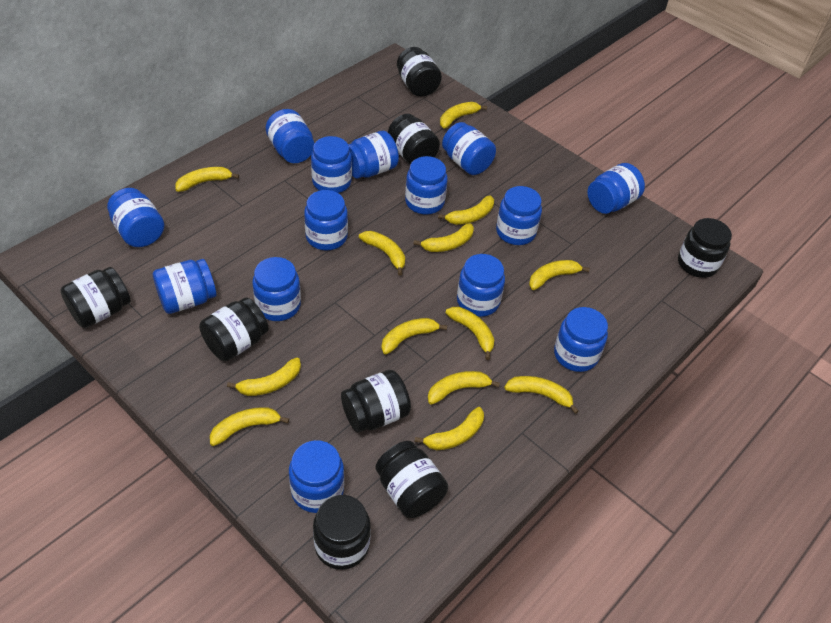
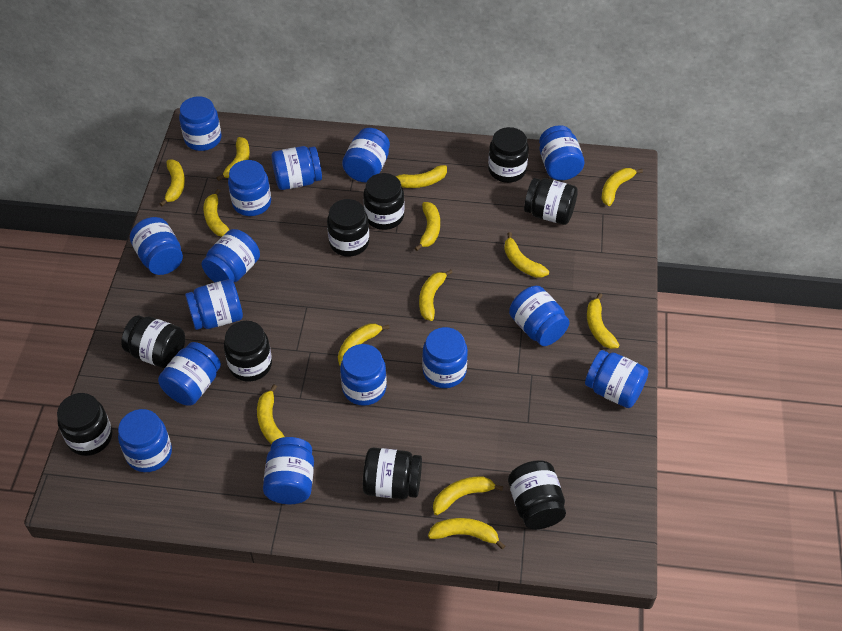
black jar: 8 -> 9
blue jar: 14 -> 15

